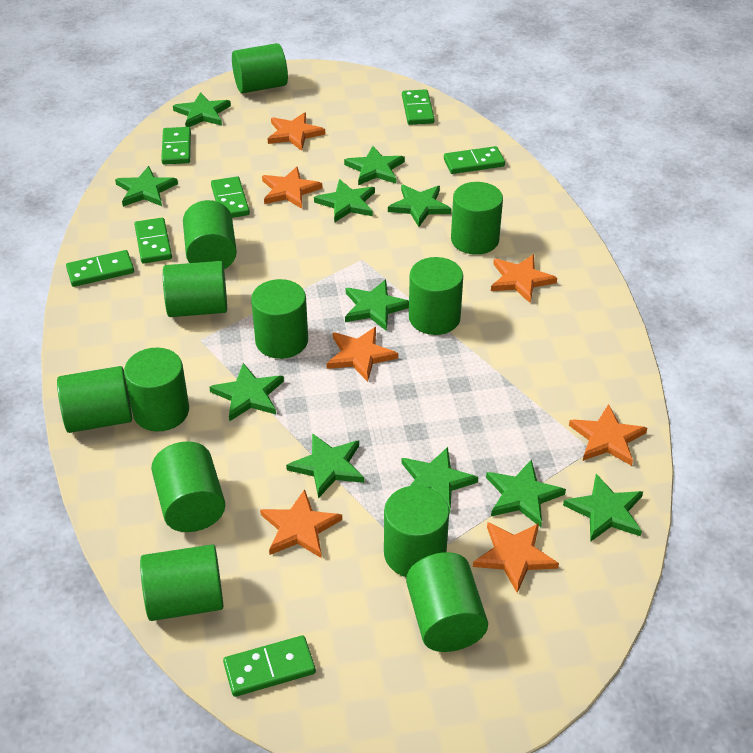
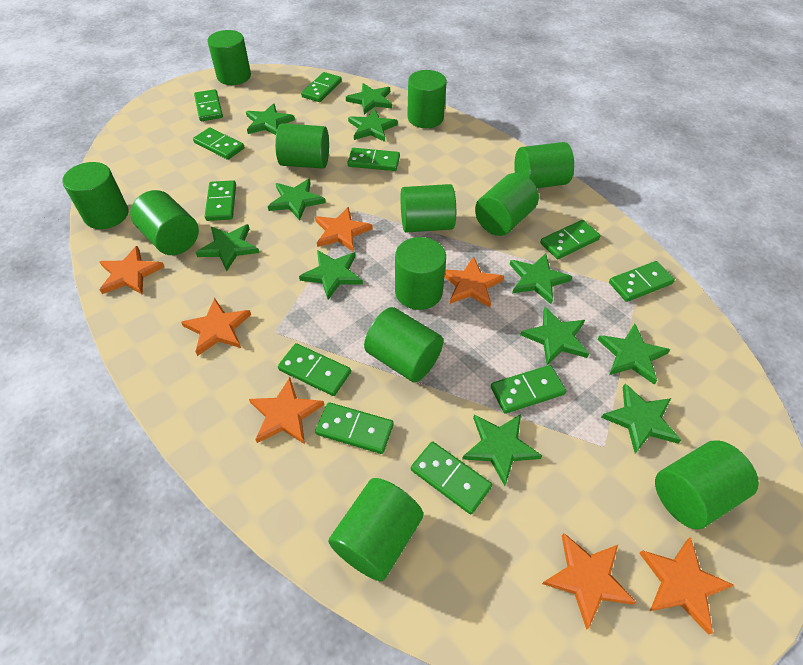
green domino: 7 -> 11

